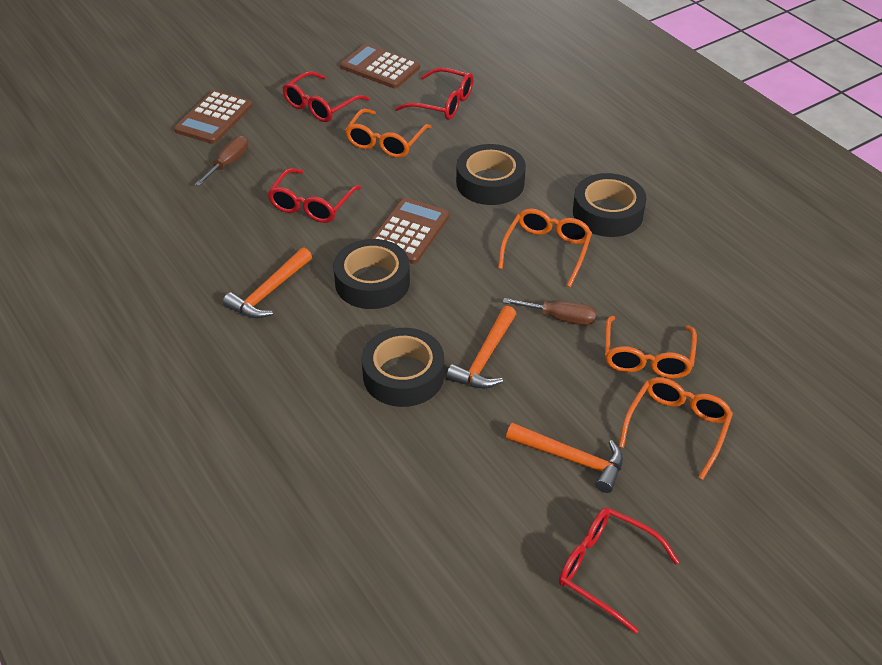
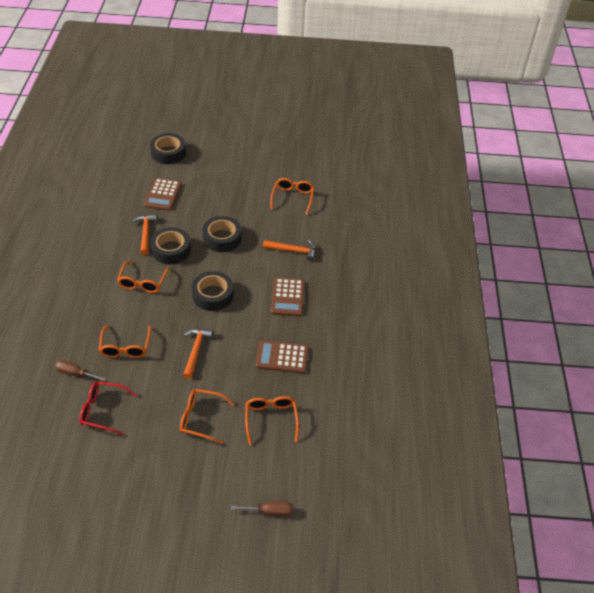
orange glasses: 4 -> 5
red glasses: 4 -> 1

